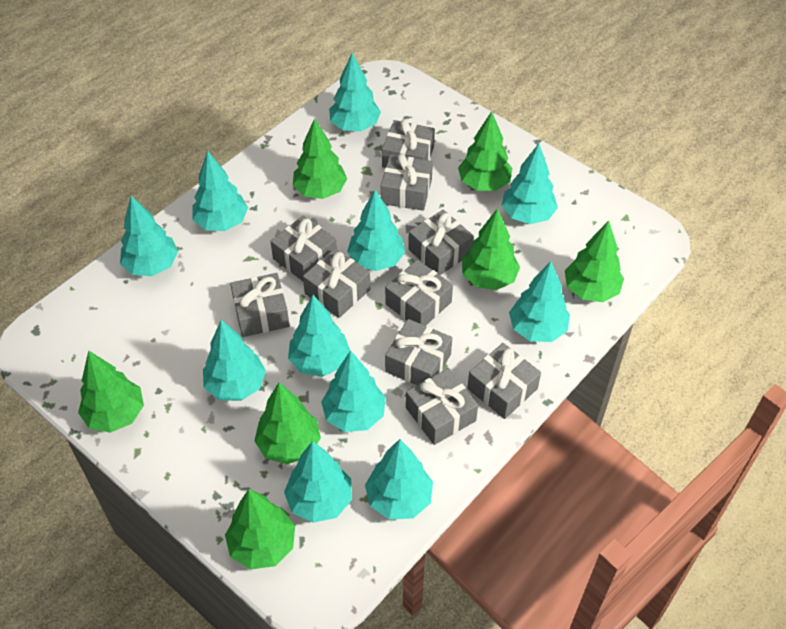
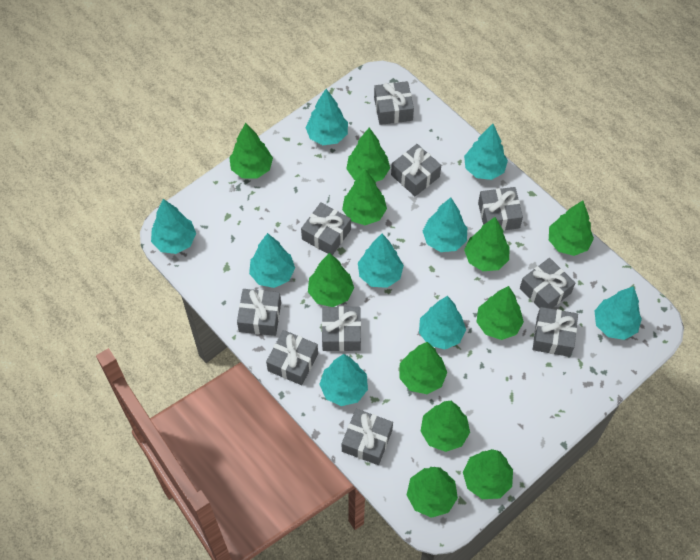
green tree: 7 -> 11
turquoise tree: 11 -> 9

